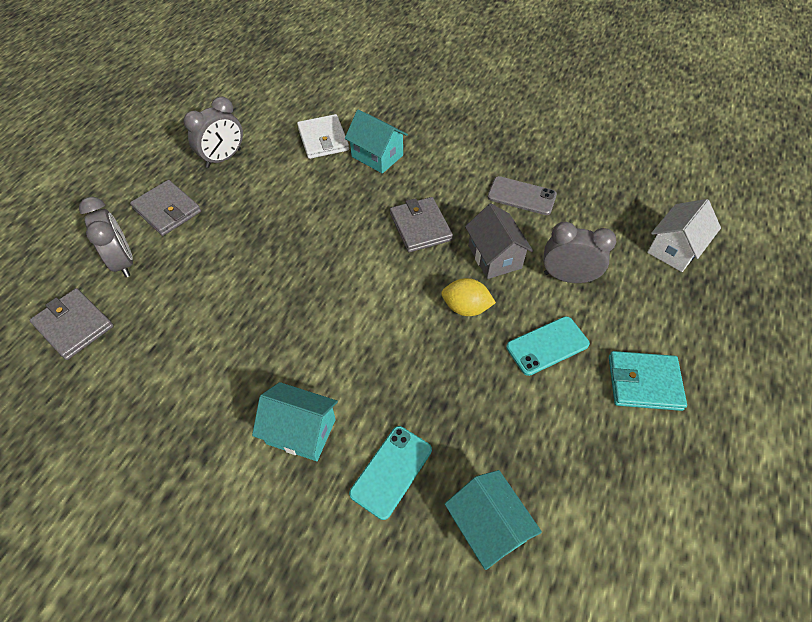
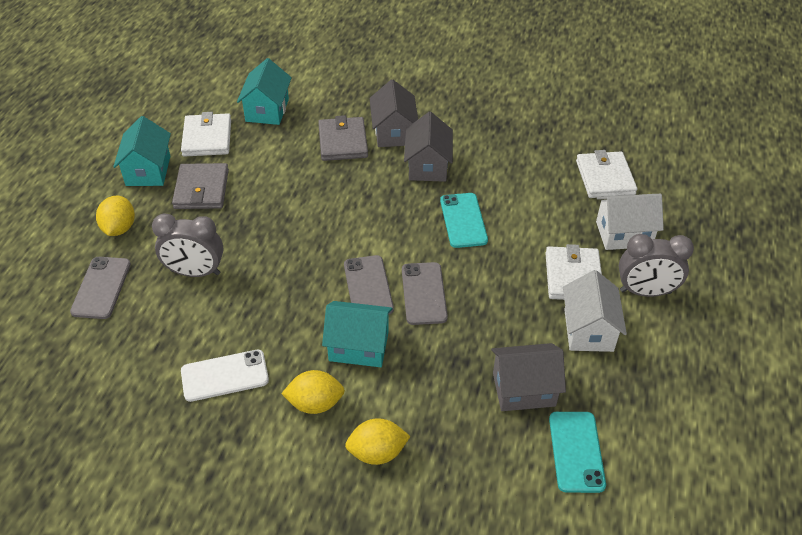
grey clock: 3 -> 2
grey house: 1 -> 3
grey phone: 1 -> 3
grey wallet: 3 -> 2
turquoise wallet: 1 -> 0
white house: 1 -> 2
white phone: 0 -> 1
white wallet: 1 -> 3
yellow lemon: 1 -> 3

